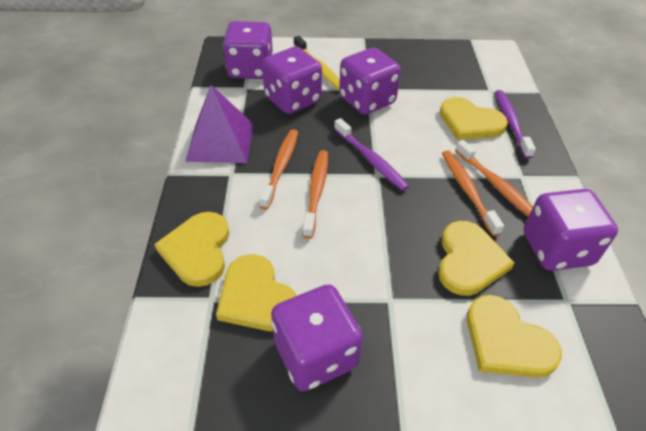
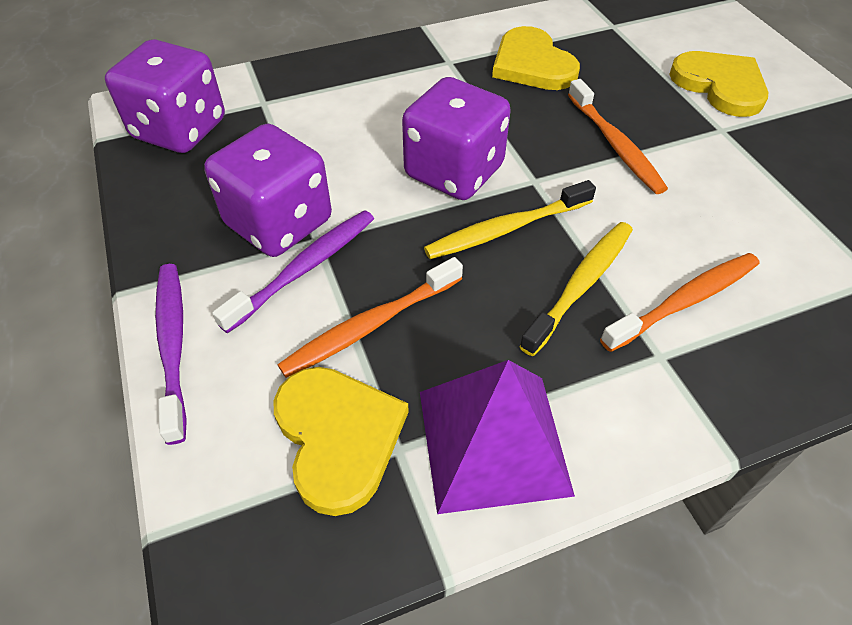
orange toothbrush: 4 -> 3
purple dice: 5 -> 3
yellow heart: 5 -> 3
yellow toothbrush: 1 -> 2

